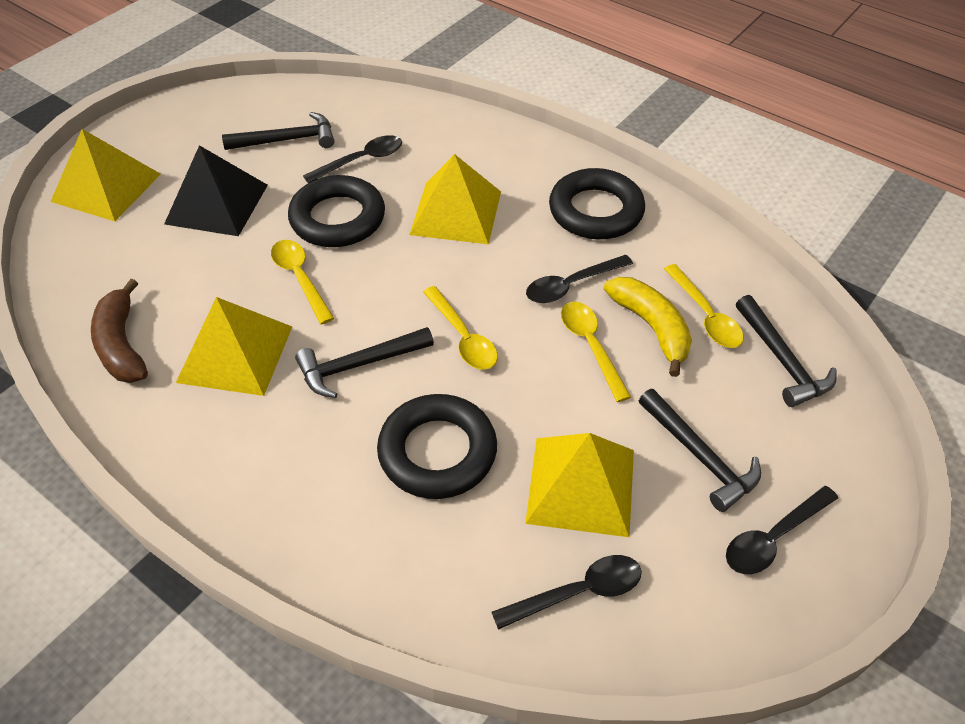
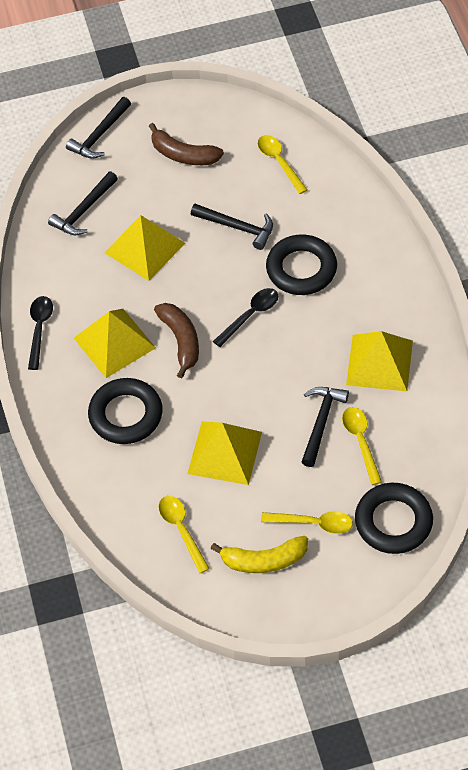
black pyramid: 1 -> 0
black spoon: 4 -> 2
brown banana: 1 -> 2

